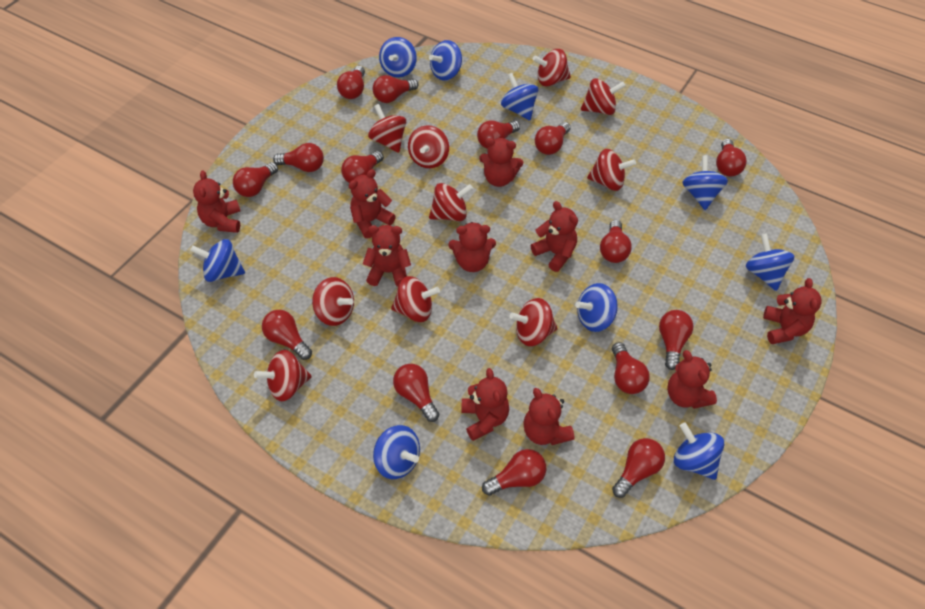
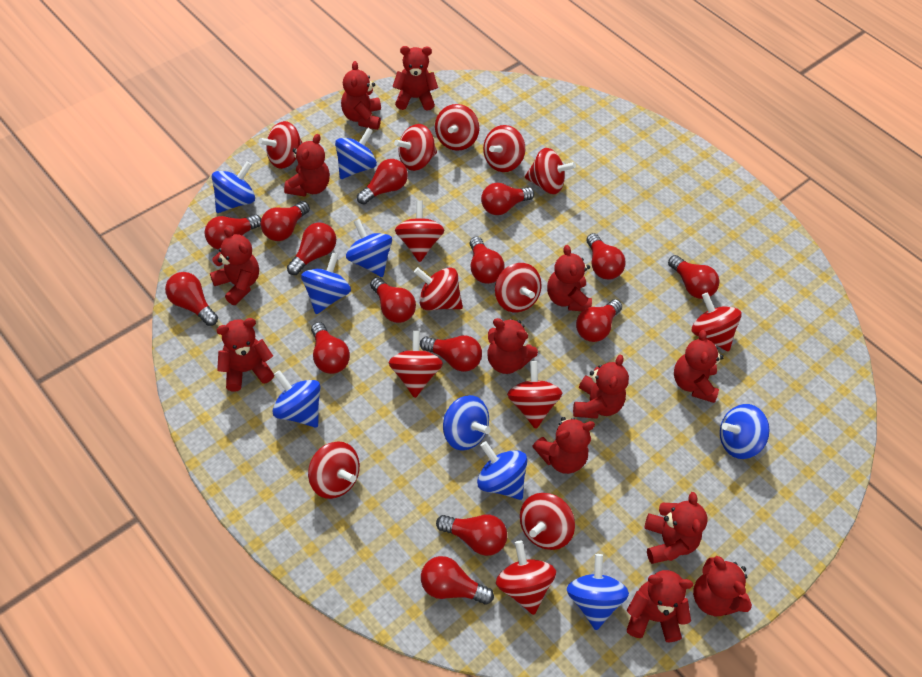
red spinning top: 10 -> 14
red teddy bear: 10 -> 13

